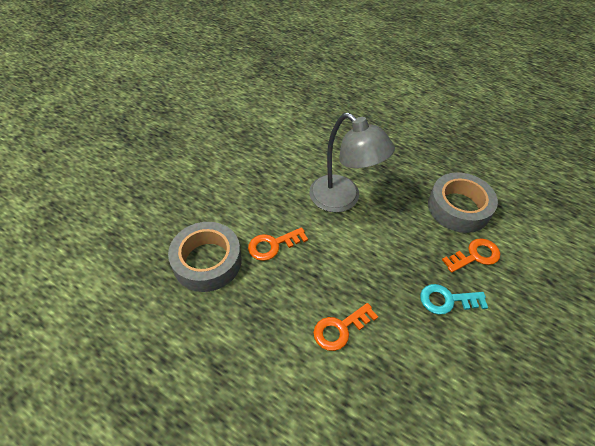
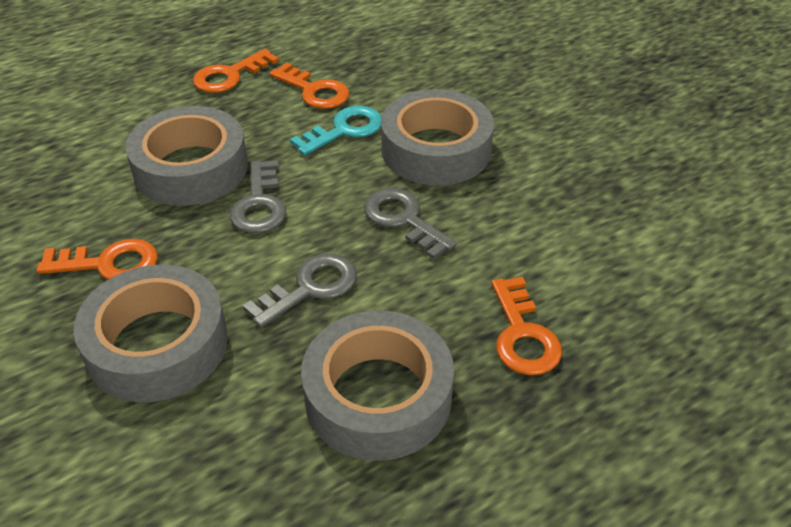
grey key: 0 -> 3
grey lamp: 1 -> 0
grey tape: 2 -> 4
orange key: 3 -> 4

